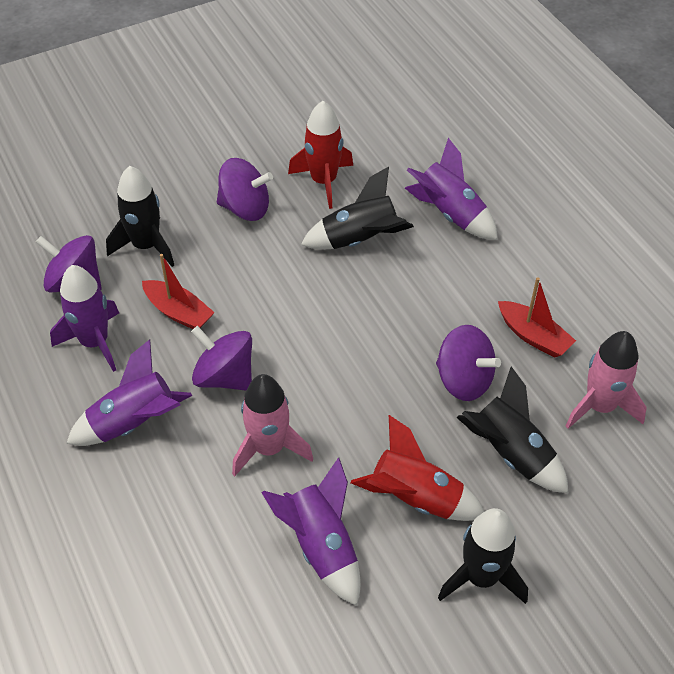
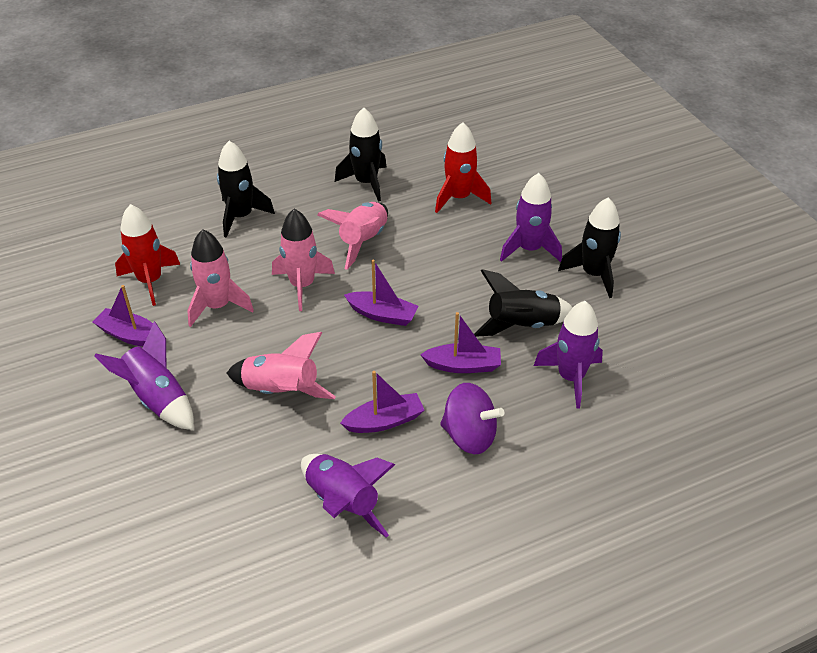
pink rocket: 2 -> 4
purple boat: 0 -> 4
purple spinning top: 4 -> 1
red boat: 2 -> 0

